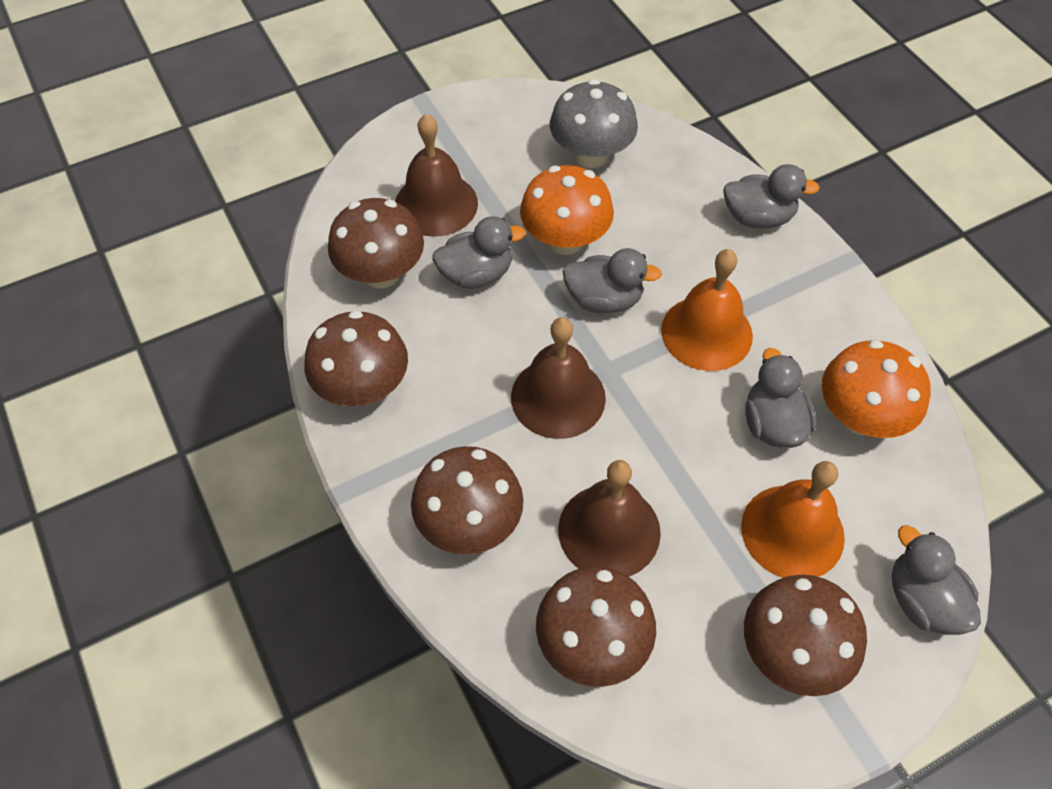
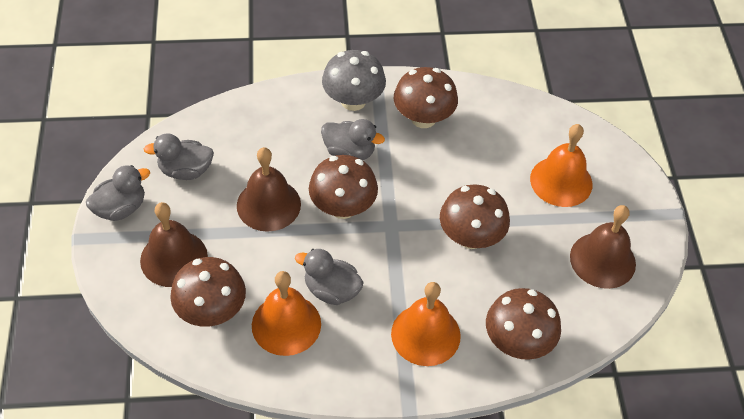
grey duck: 5 -> 4
orange bell: 2 -> 3
orange mushroom: 2 -> 0

